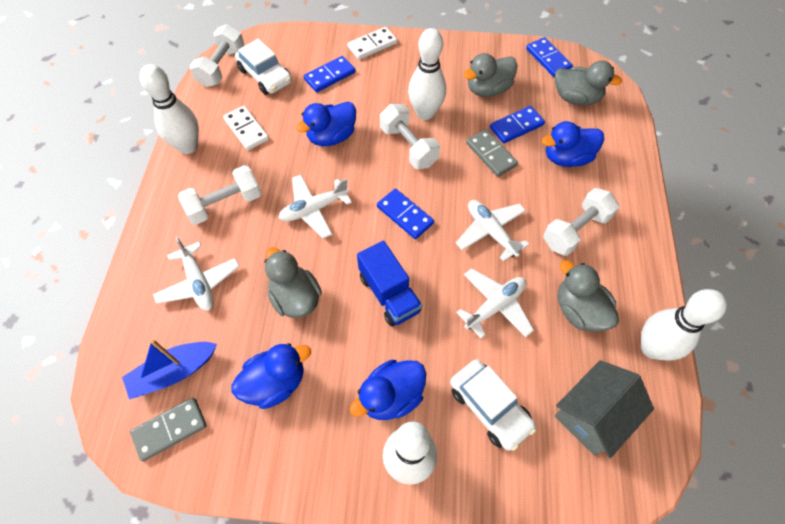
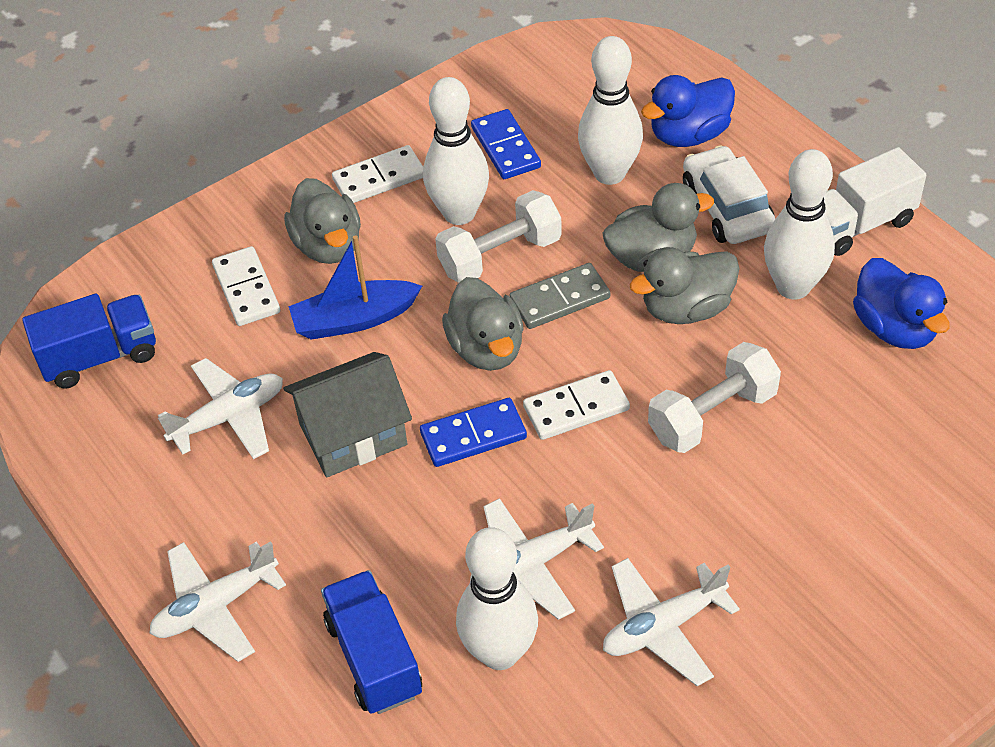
blue domino: 4 -> 2
blue duck: 4 -> 2
blue truck: 1 -> 2
grey domino: 2 -> 1
white car: 2 -> 1
white domino: 2 -> 3
white dumbbell: 4 -> 2
white truck: 0 -> 1

